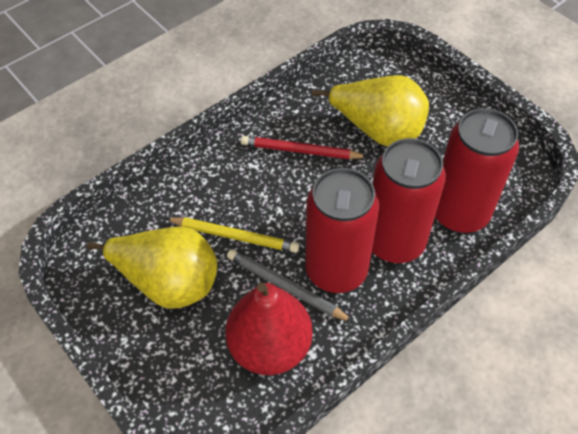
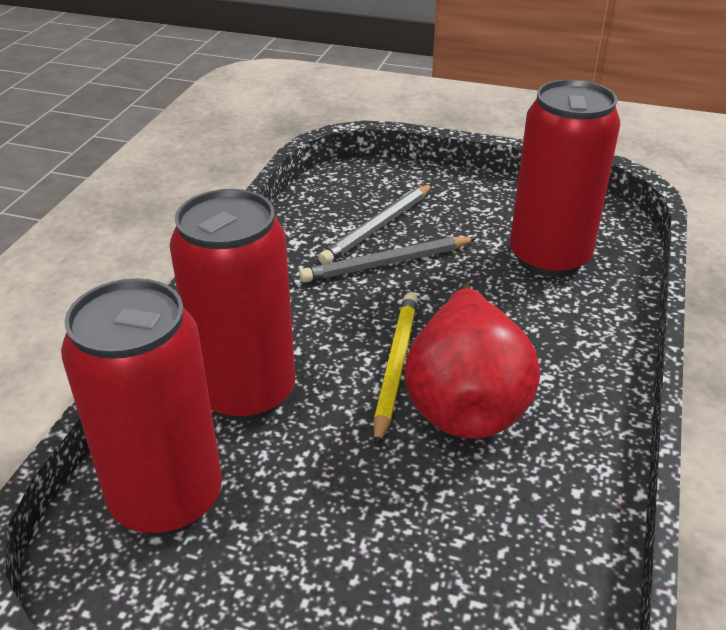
grey pencil: 1 -> 2
red pencil: 1 -> 0
yellow pear: 2 -> 0

